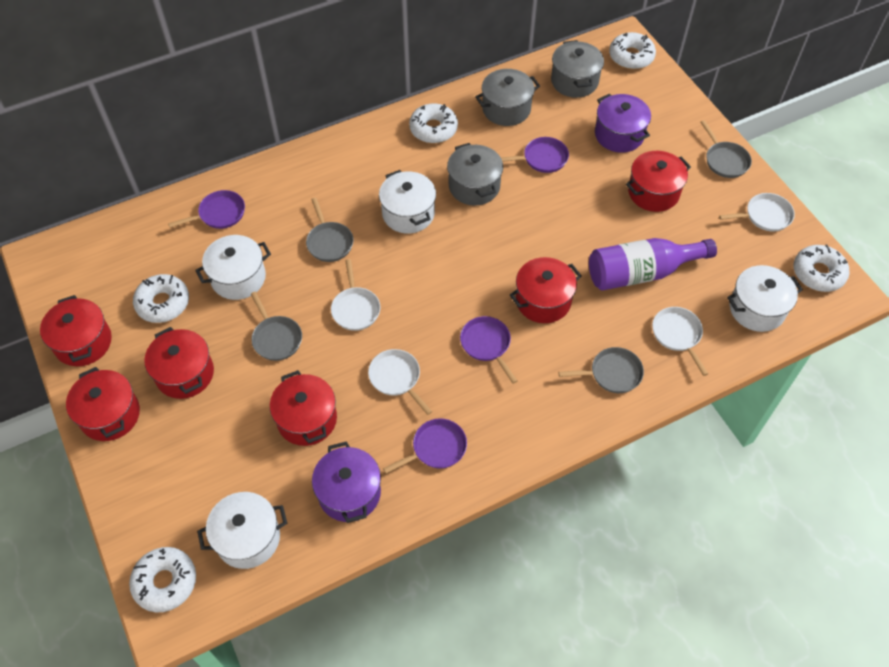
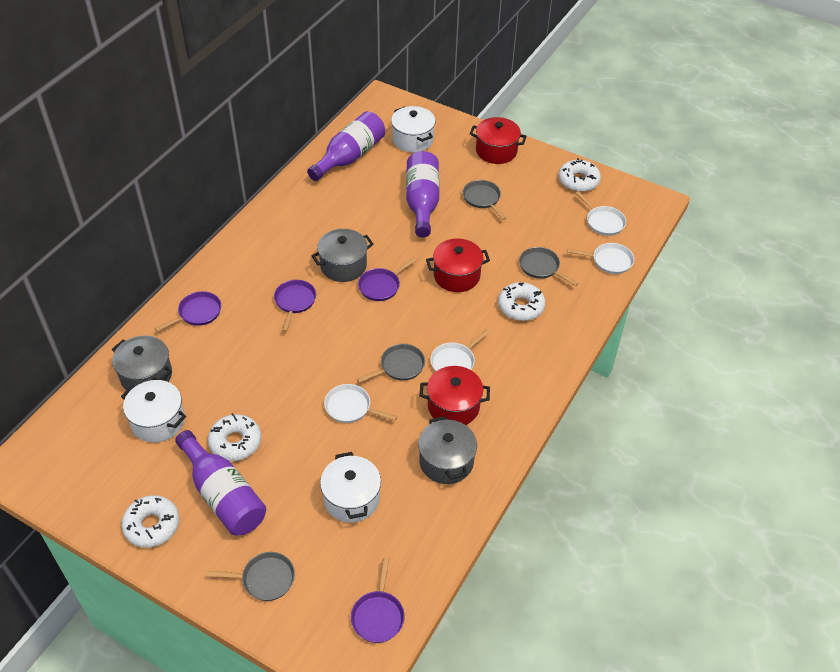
purple bottle: 1 -> 3
purple pot: 2 -> 0
red pot: 6 -> 3
white donut: 5 -> 4
white pot: 4 -> 3

